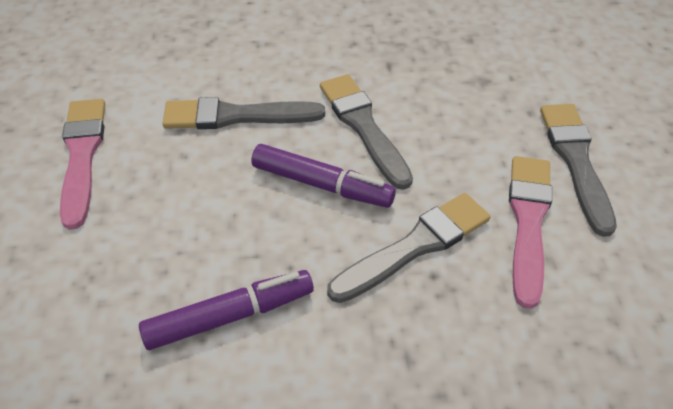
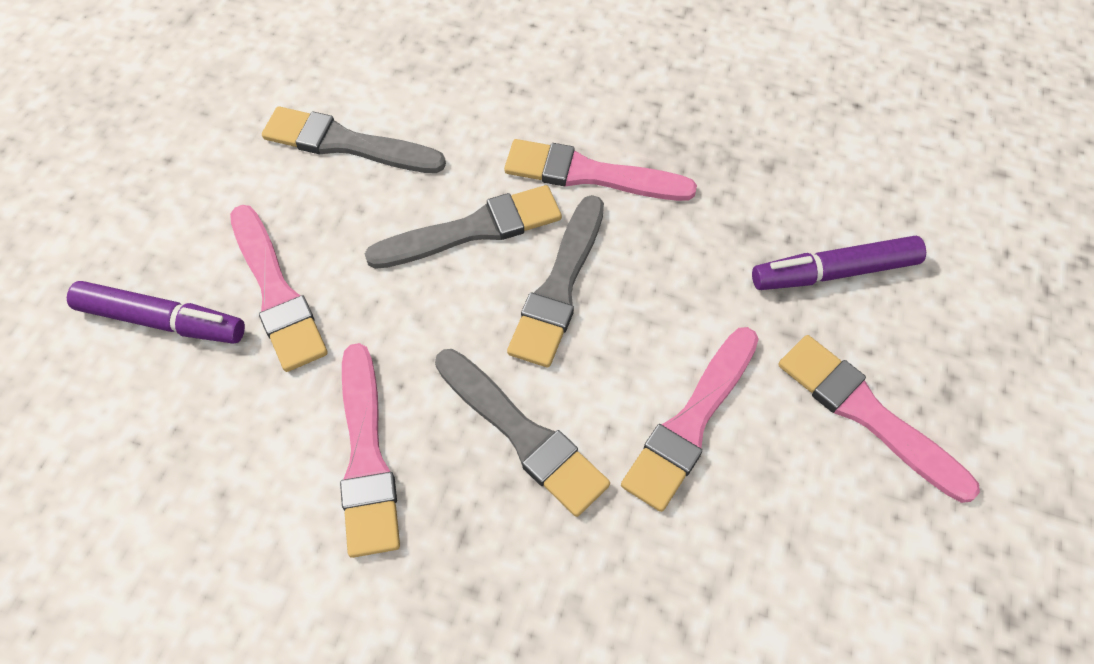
pink brush: 2 -> 5

